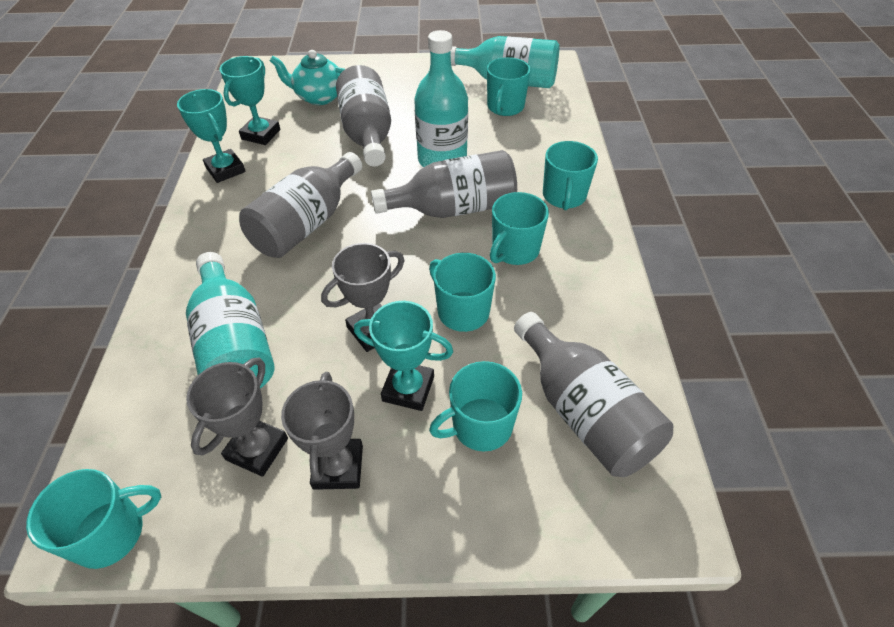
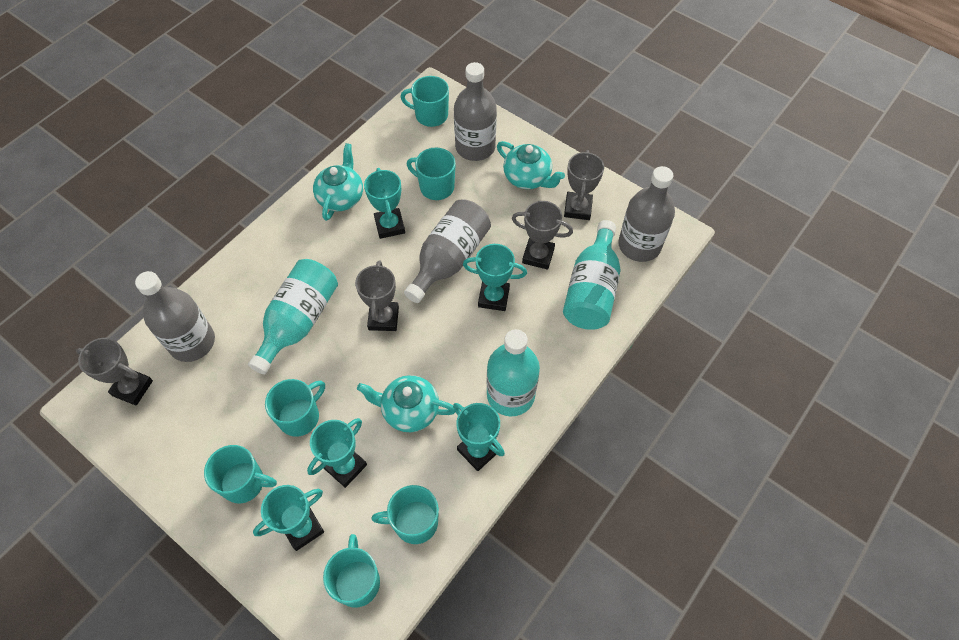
grey trophy: 3 -> 4
turquoise teapot: 1 -> 3
turquoise trophy: 3 -> 5

